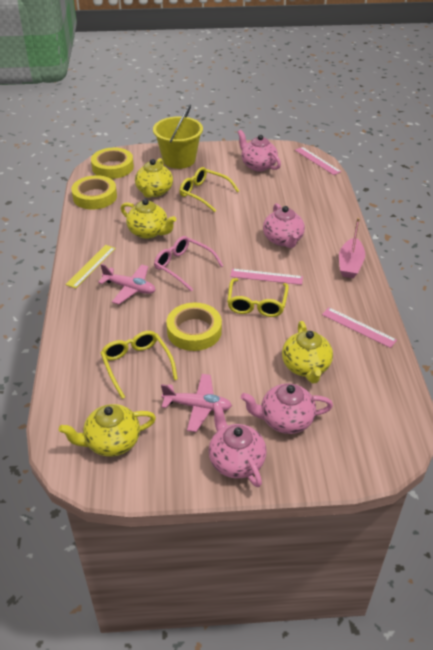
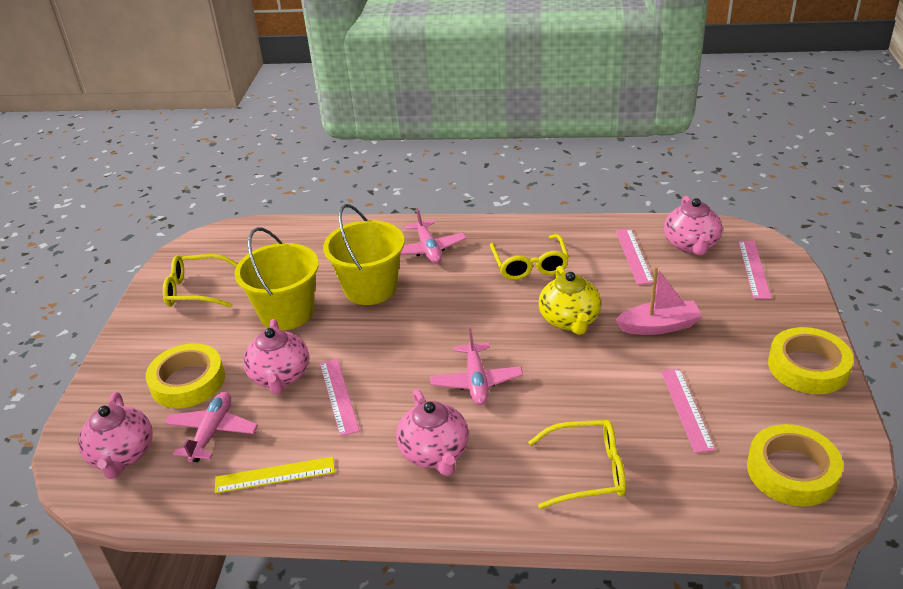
pink glasses: 1 -> 0
pink plane: 2 -> 3
pink ruler: 3 -> 4
yellow bucket: 1 -> 2
yellow teapot: 4 -> 1

